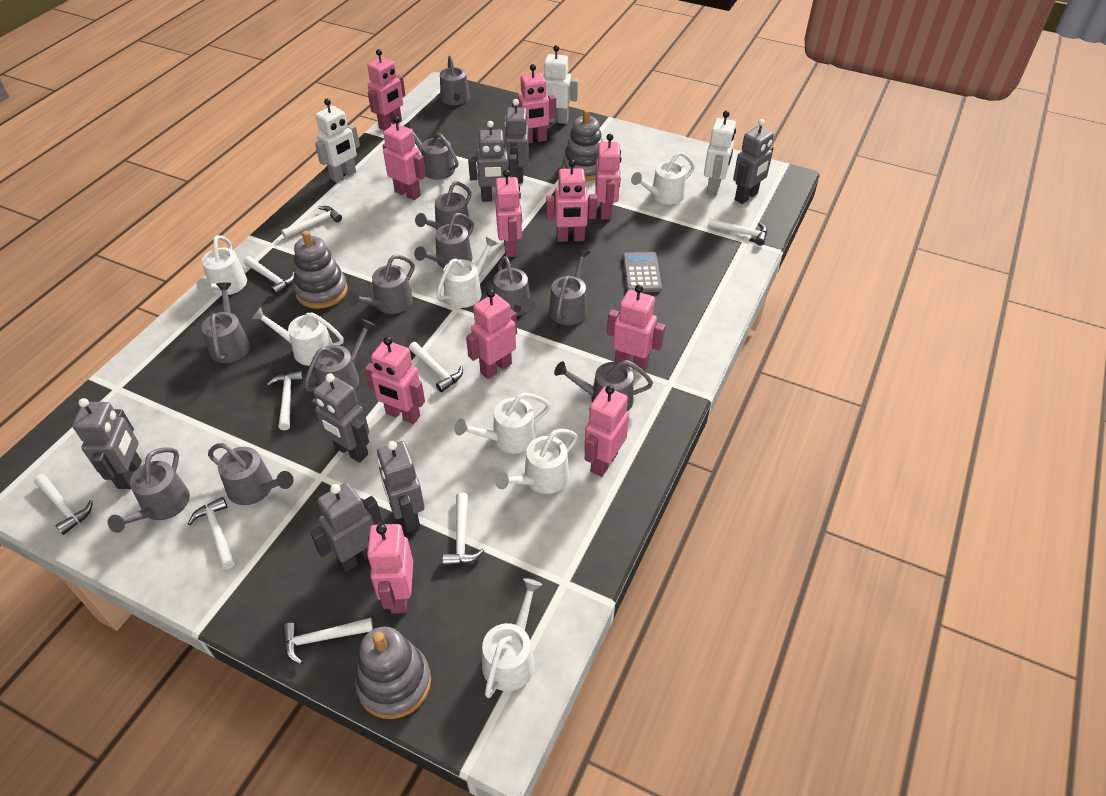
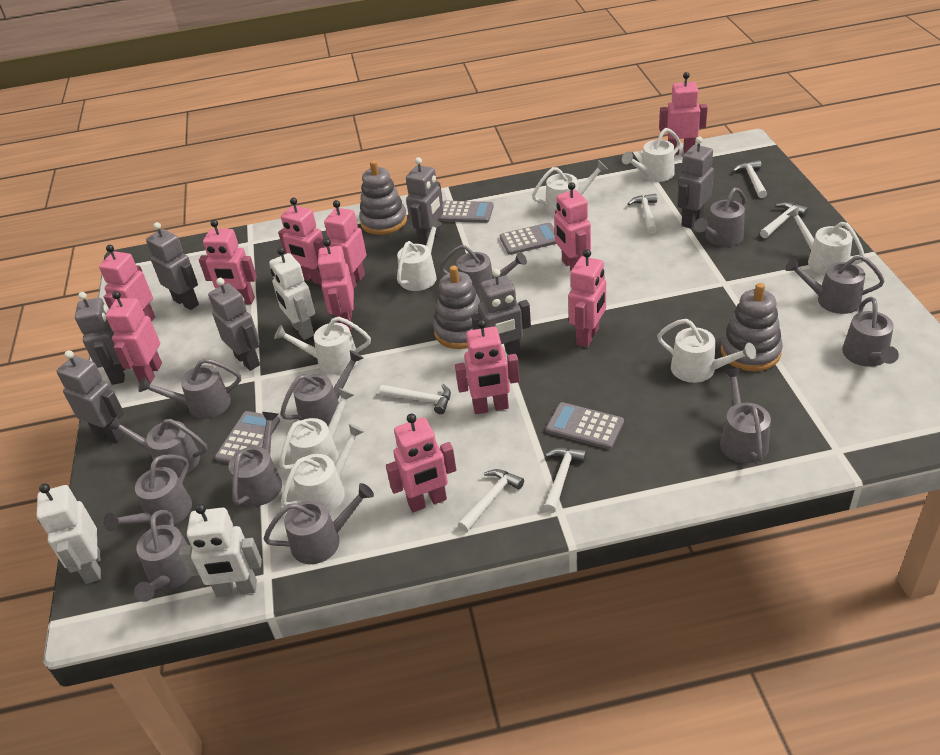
grey calculator: 1 -> 4
white hammer: 9 -> 6
white watering can: 7 -> 8

